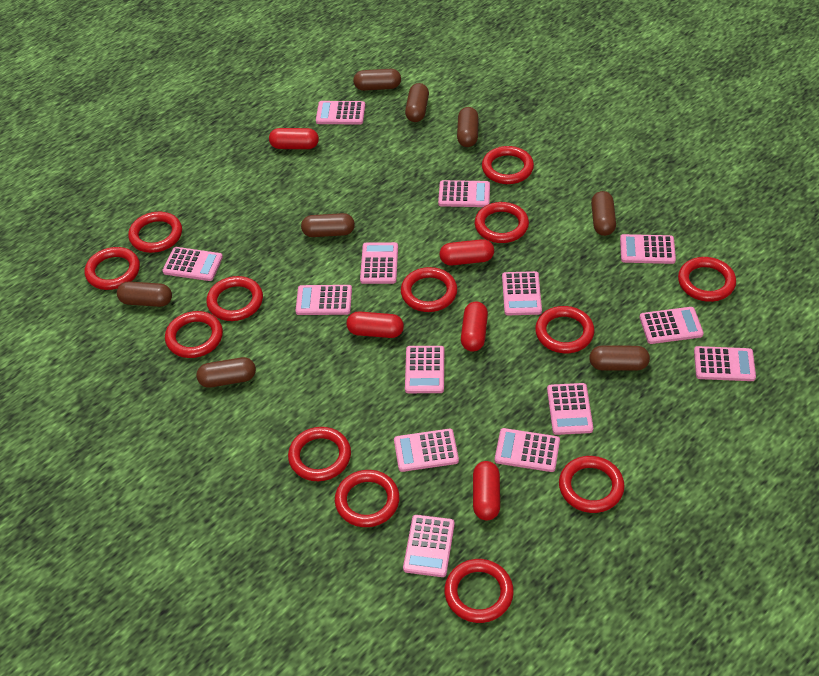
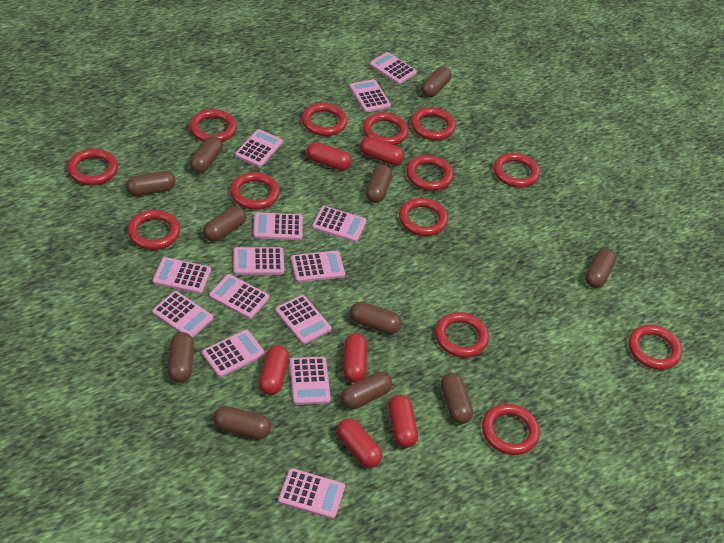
brown capsule: 8 -> 11
red capsule: 5 -> 6

